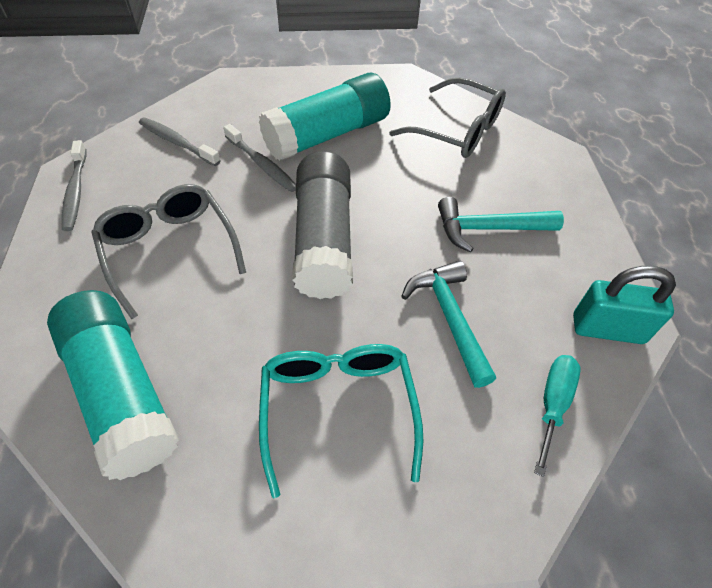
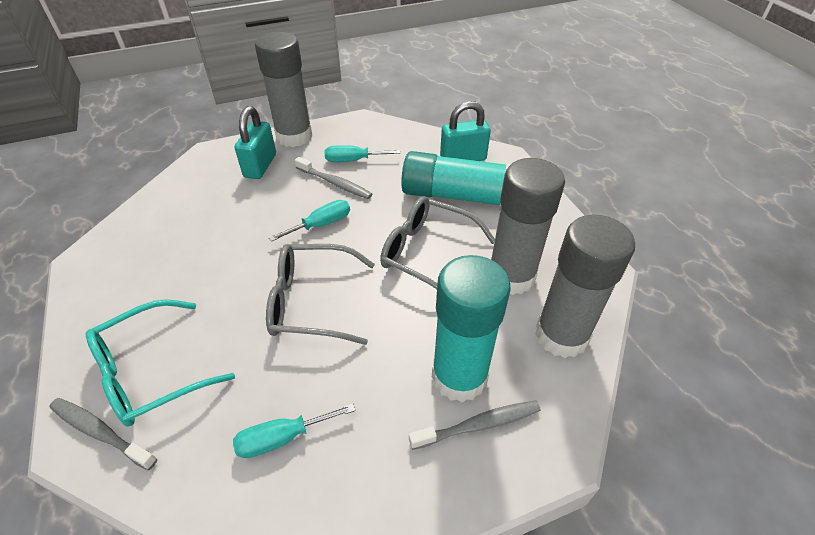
grey glue stick: 1 -> 3
turquoise hammer: 2 -> 0
turquoise padlock: 1 -> 2
turquoise screwdriver: 1 -> 3

